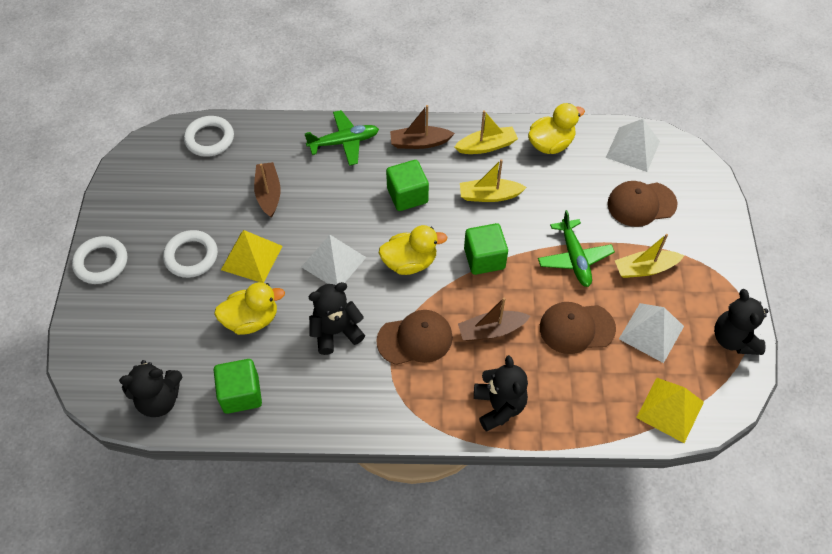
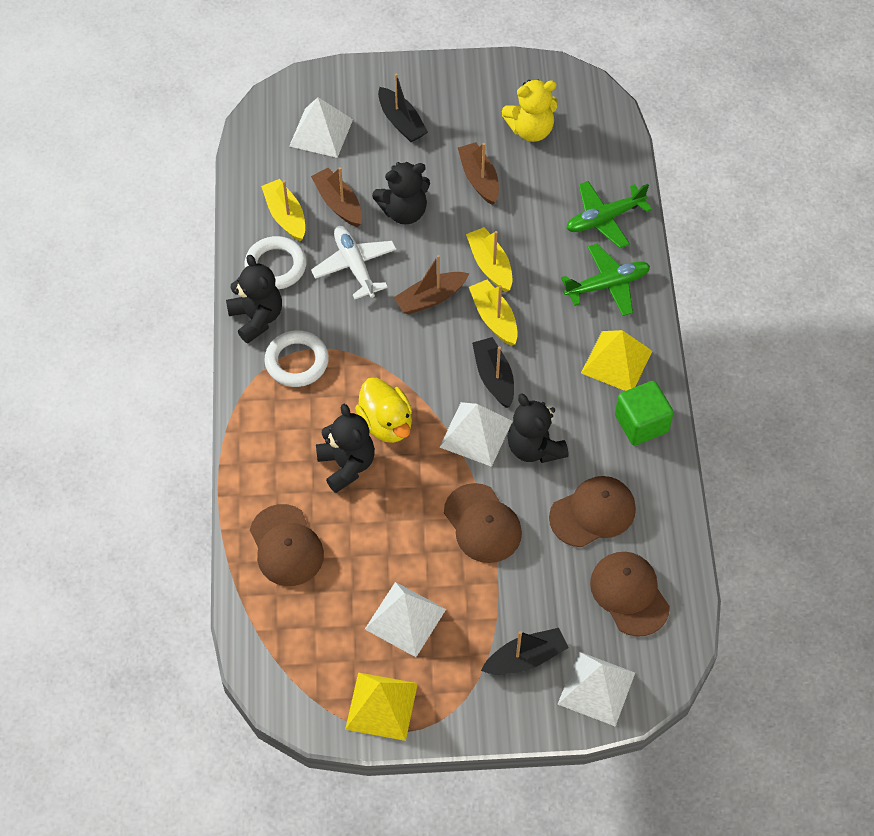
black boat: 0 -> 3
brown cap: 3 -> 4
green cube: 3 -> 1
white plane: 0 -> 1
white pyramid: 3 -> 4
white ring: 3 -> 2
yellow duck: 3 -> 1
yellow teddy bear: 0 -> 1

